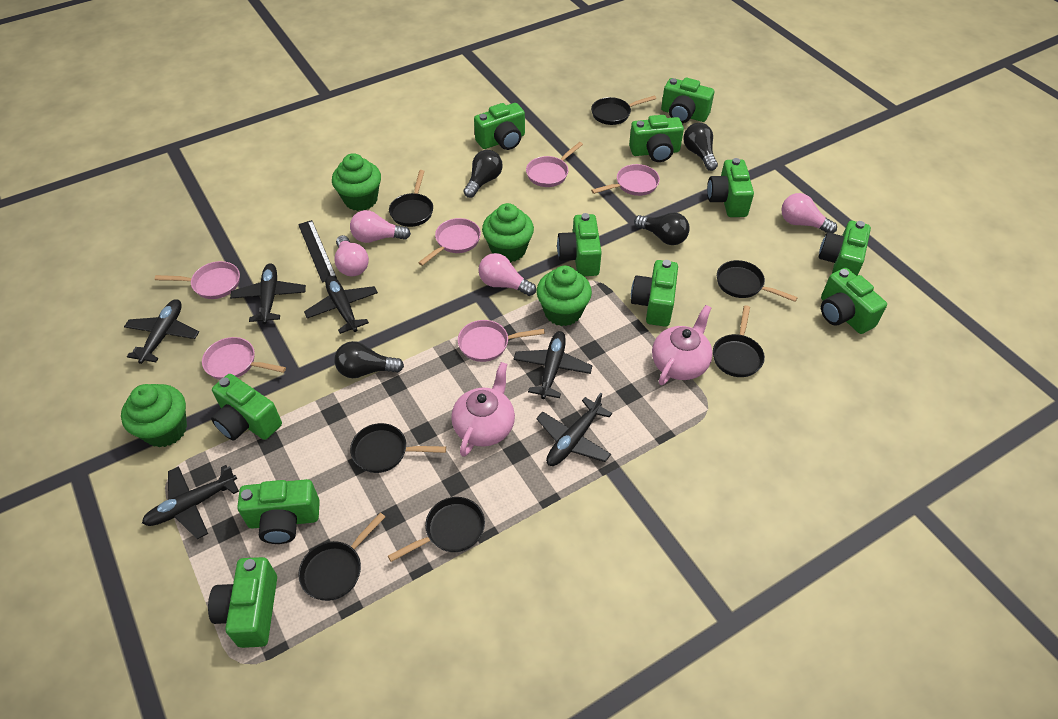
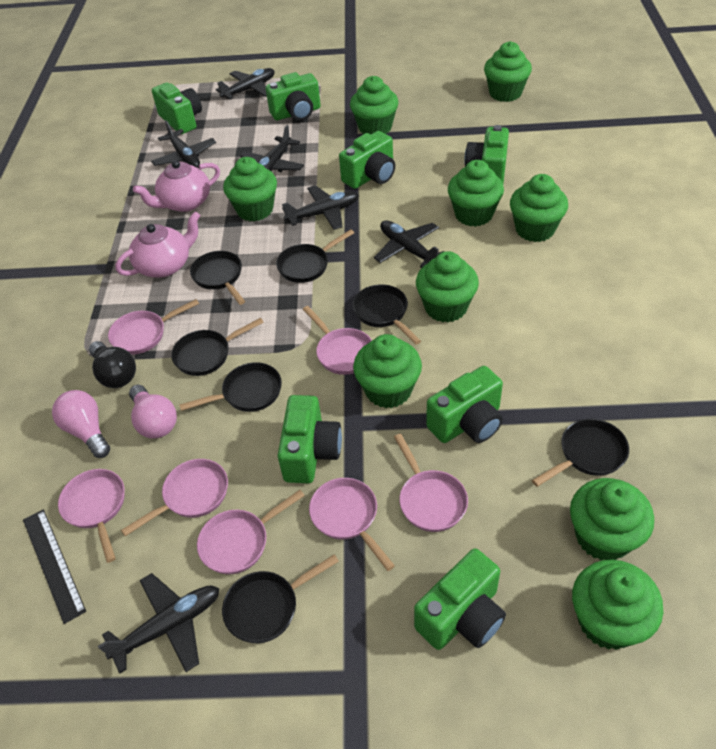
black light bulb: 4 -> 1
green camera: 11 -> 7
green cupcake: 4 -> 9
pink light bulb: 4 -> 2
pink pan: 6 -> 7

